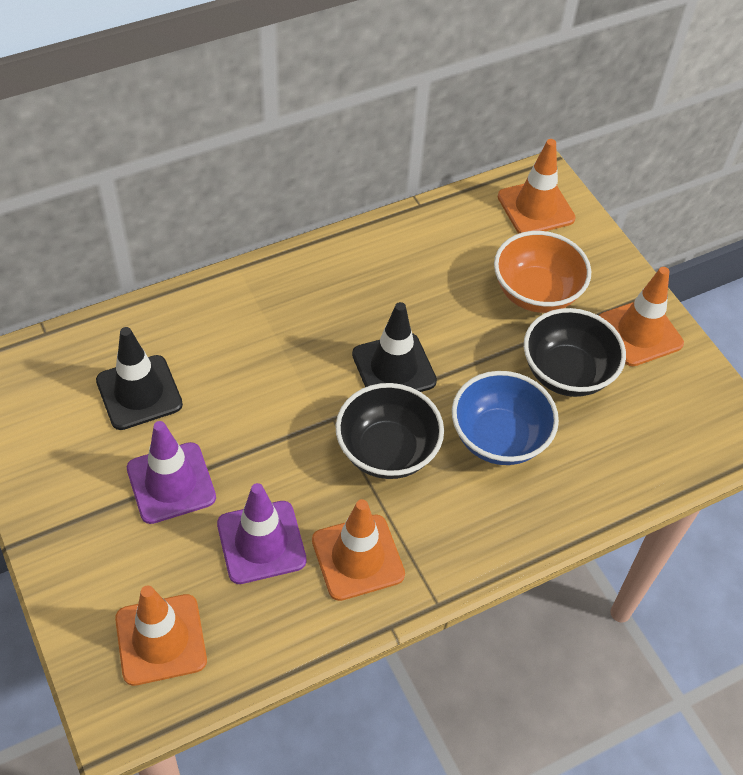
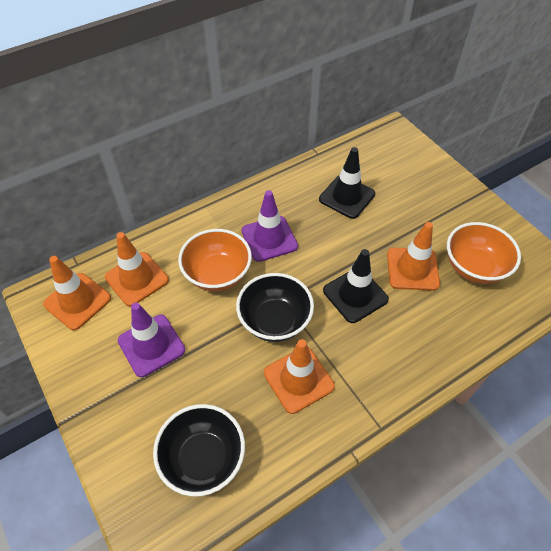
blue bowl: 1 -> 0
orange bowl: 1 -> 2

